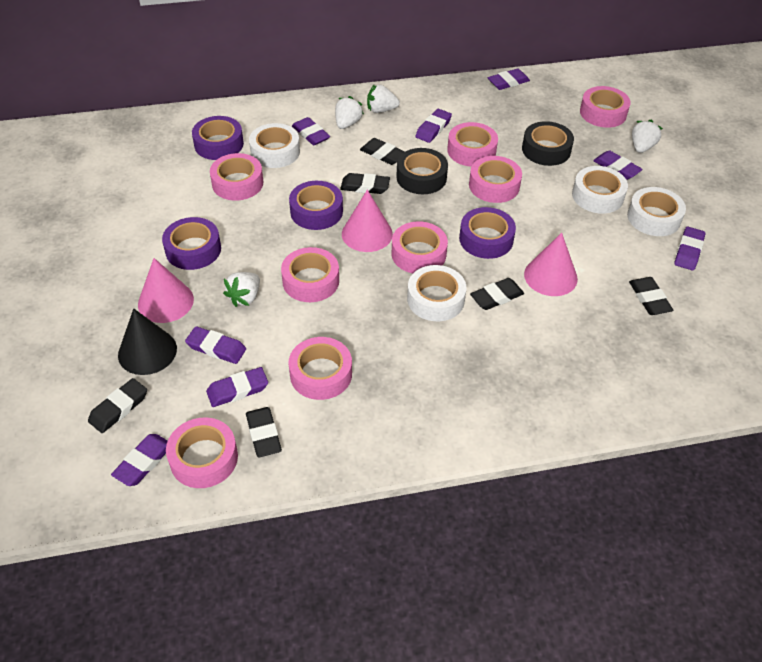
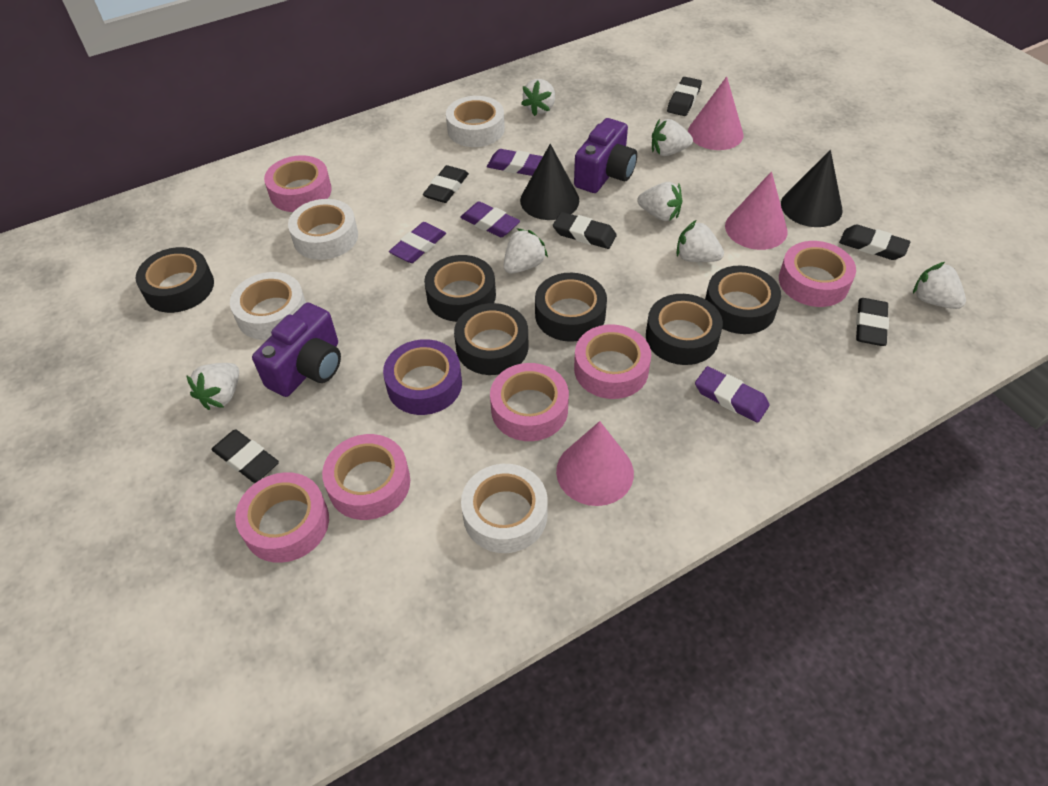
black cone: 1 -> 2
black tape: 2 -> 6
pink tape: 8 -> 6
purple camera: 0 -> 2
purple eraser: 8 -> 4
purple tape: 4 -> 1
white strawberry: 4 -> 7

